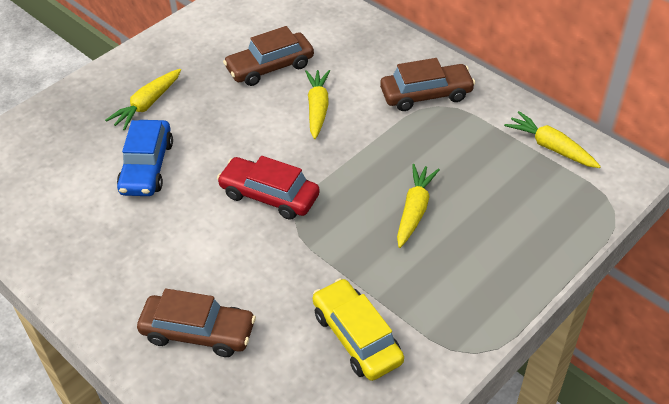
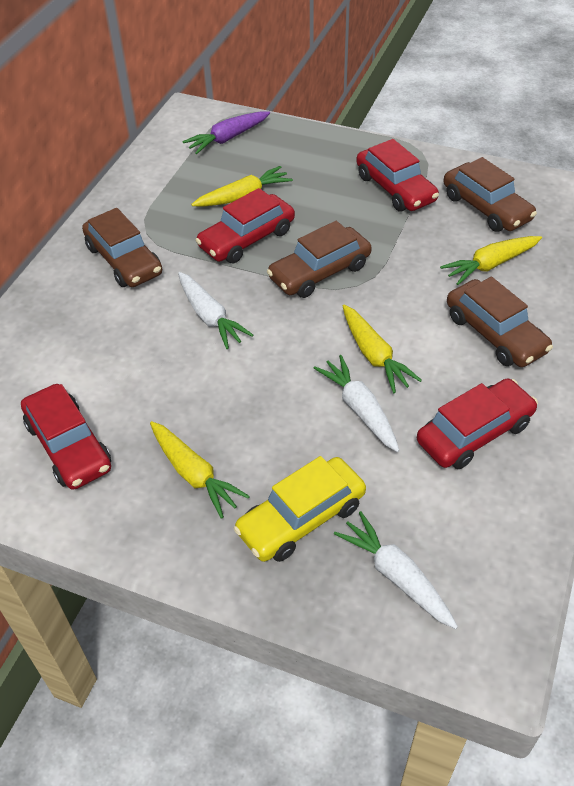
blue car: 1 -> 0
brown car: 3 -> 4
purple carrot: 0 -> 1
red car: 1 -> 4
white carrot: 0 -> 3

